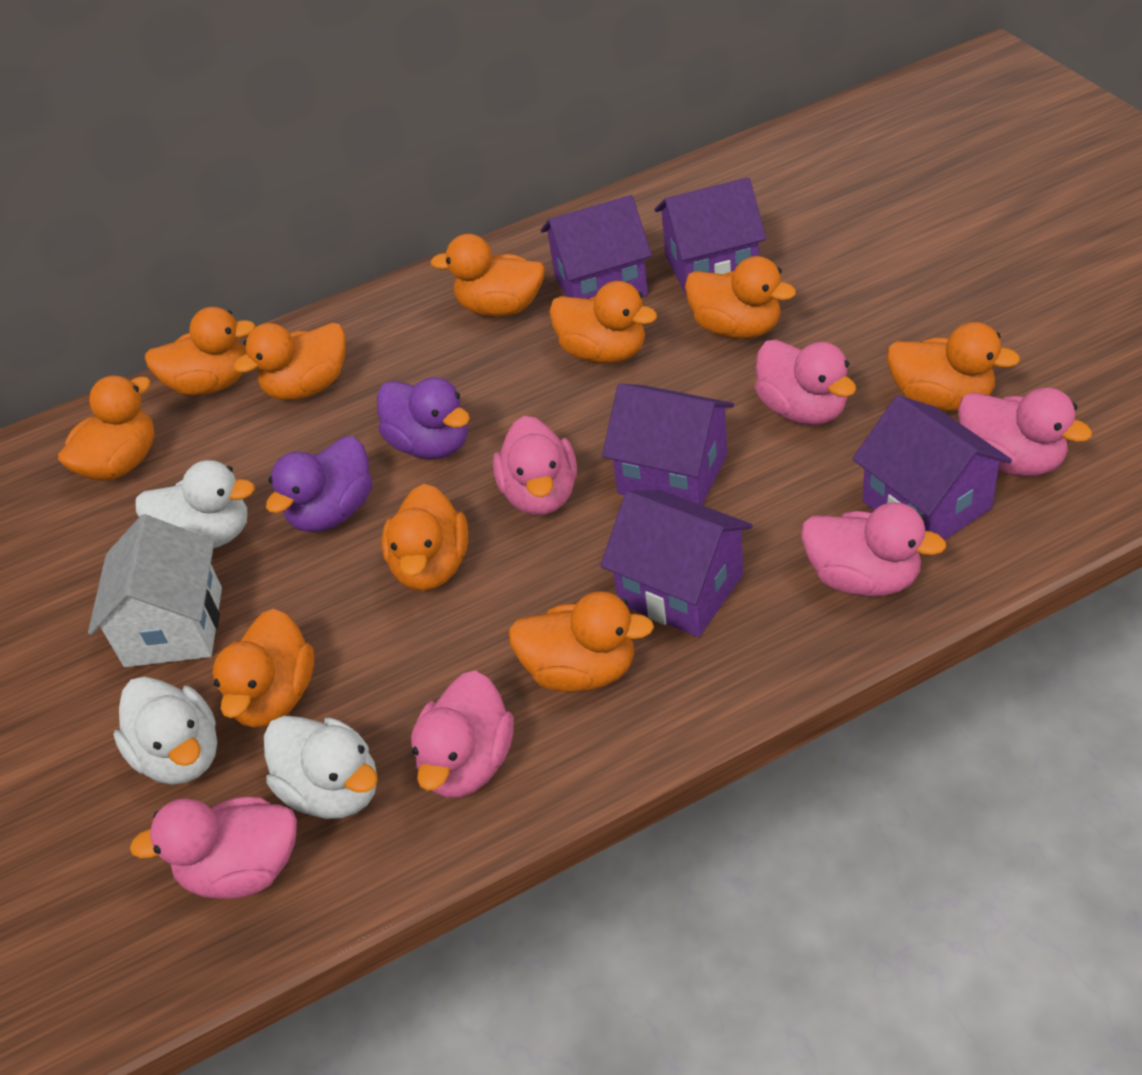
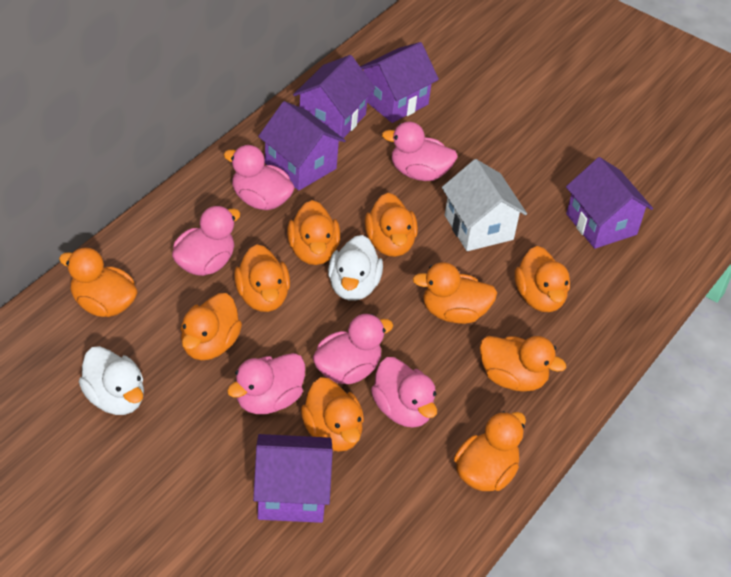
purple duck: 2 -> 0
white duck: 3 -> 2

